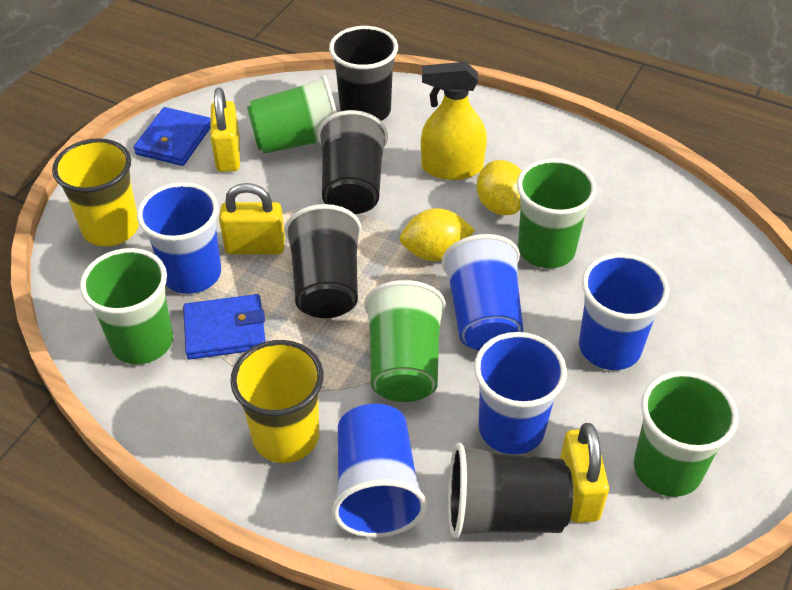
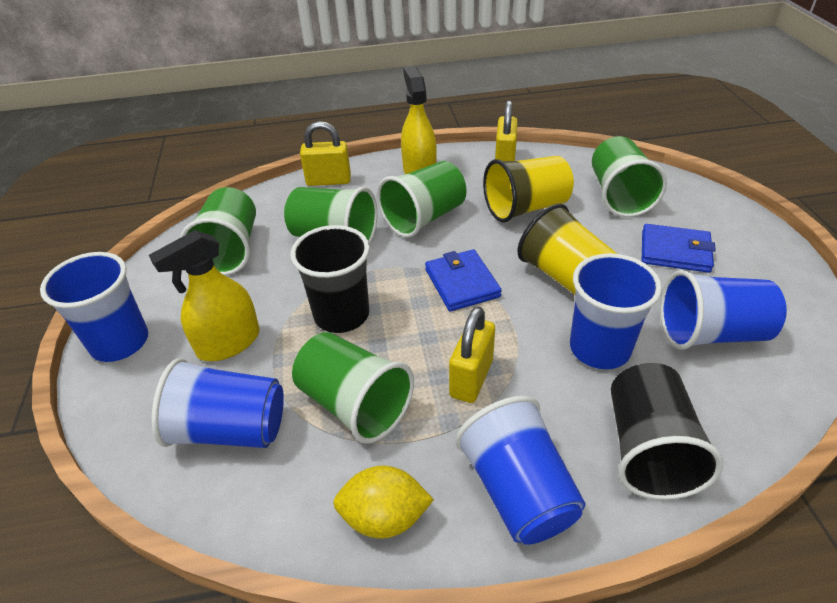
black cup: 4 -> 2
yellow lemon: 2 -> 1
yellow spray bottle: 1 -> 2

